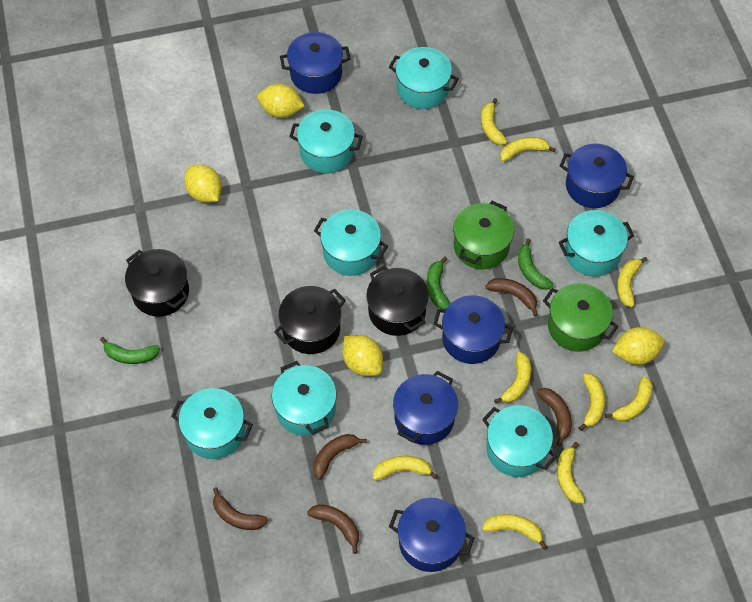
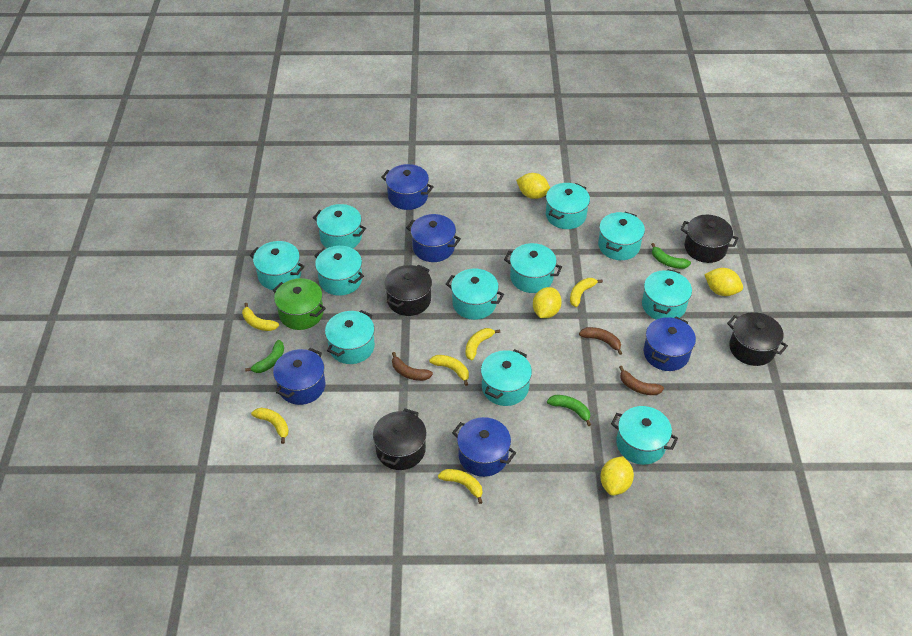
black pot: 3 -> 4
brown banana: 5 -> 3
green pot: 2 -> 1
turquoise pot: 7 -> 11
yellow banana: 9 -> 6

